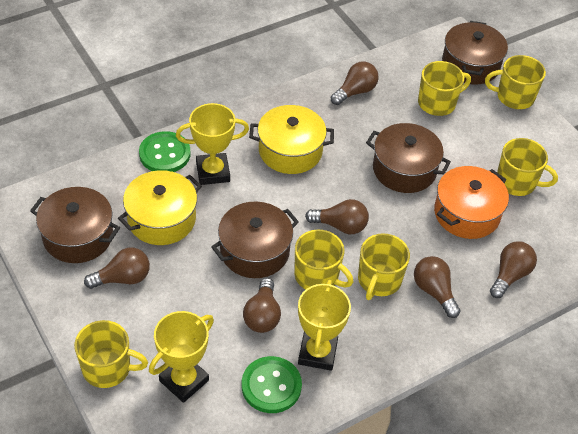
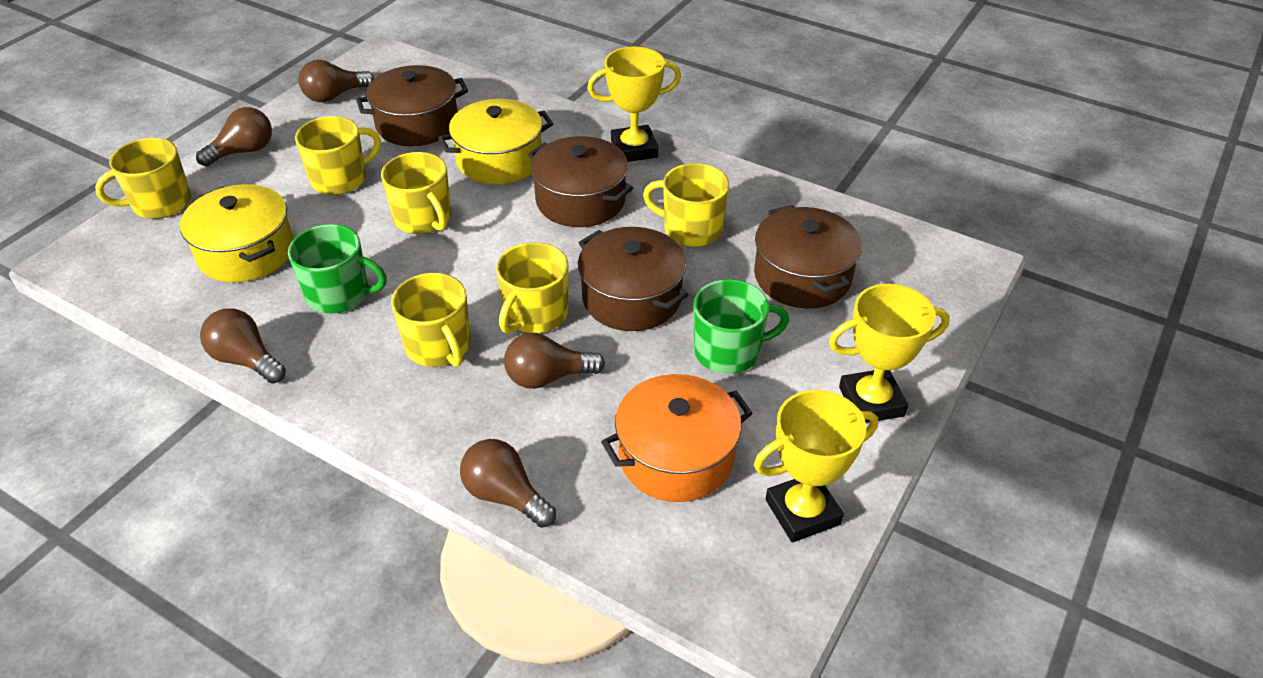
brown light bulb: 6 -> 5
green button: 2 -> 0
green mug: 0 -> 2

